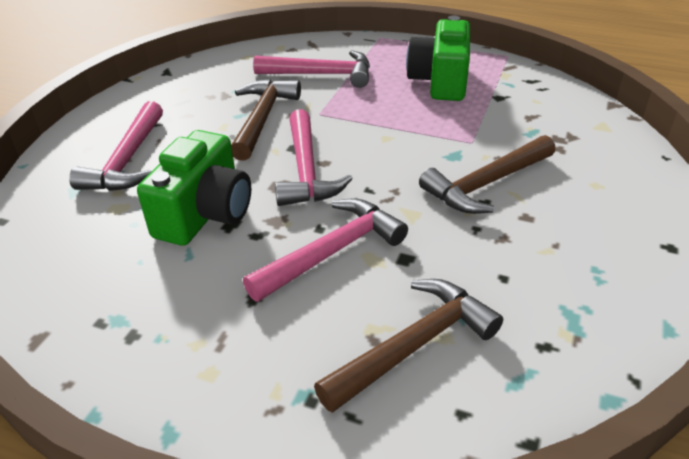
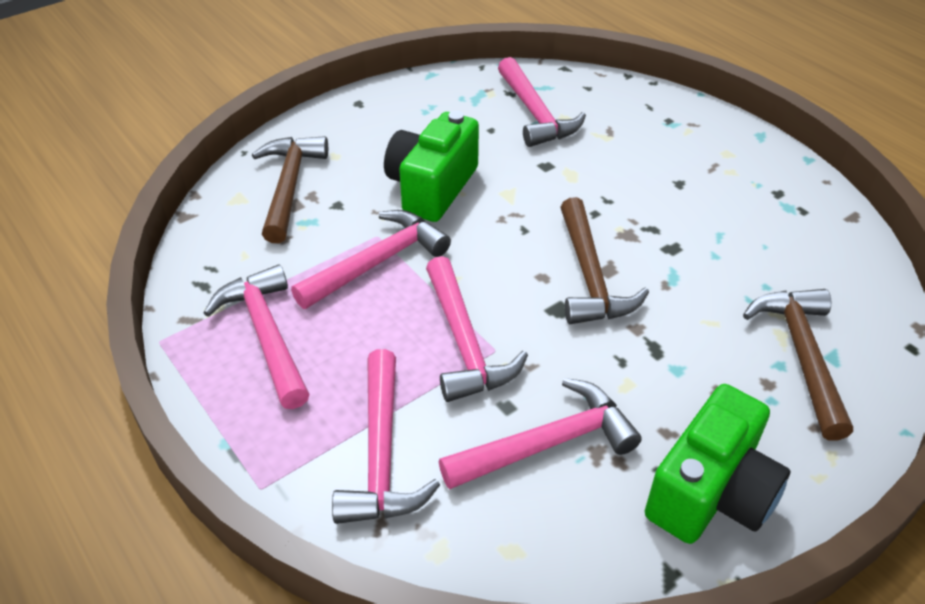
pink hammer: 4 -> 6

